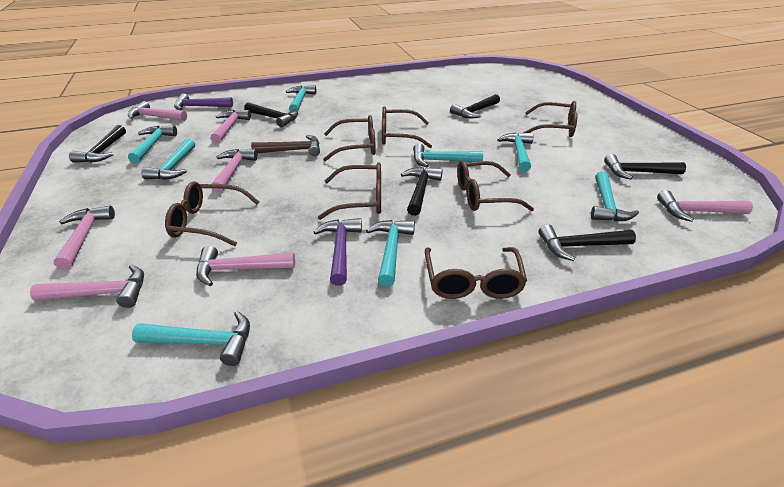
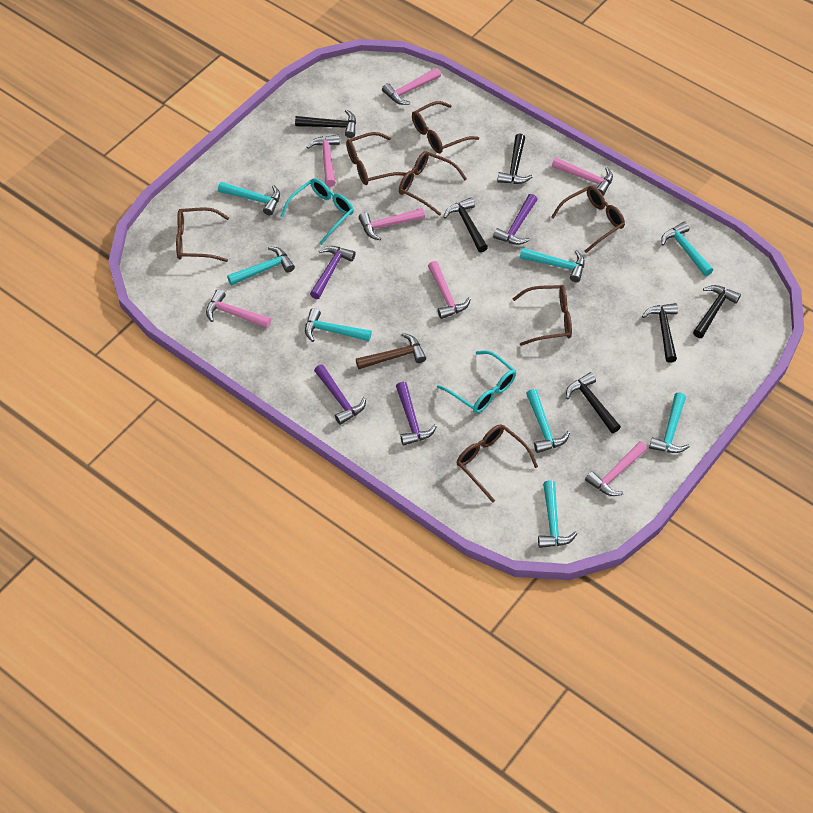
purple hammer: 2 -> 4
turquoise glasses: 0 -> 2

